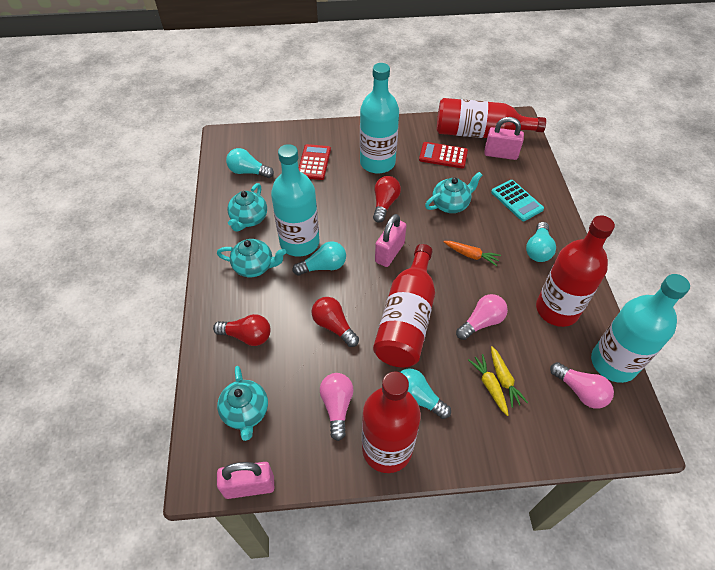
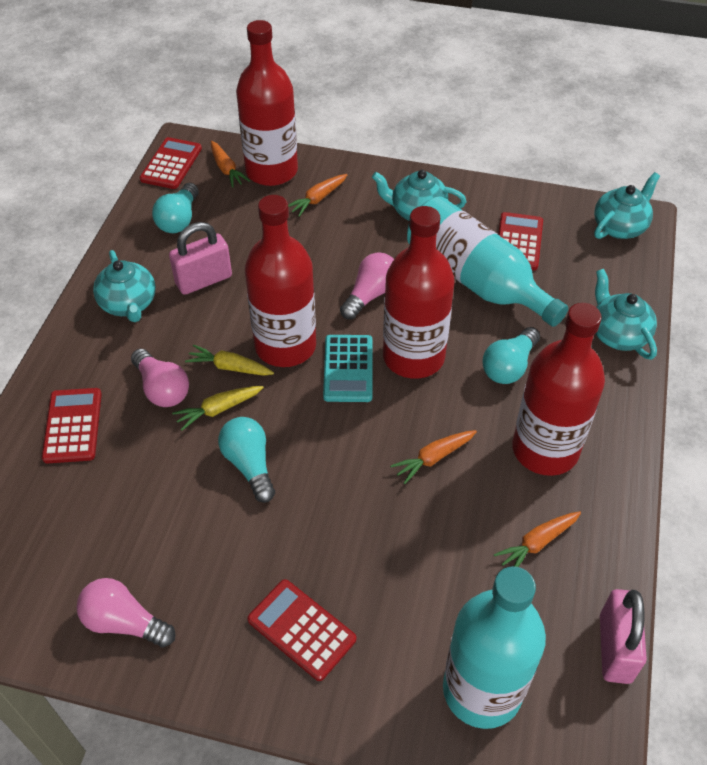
orange carrot: 1 -> 4
pink padlock: 3 -> 2
red calculator: 2 -> 4
red light bulb: 3 -> 0
turquoise bottle: 3 -> 2
turquoise light bulb: 4 -> 3

